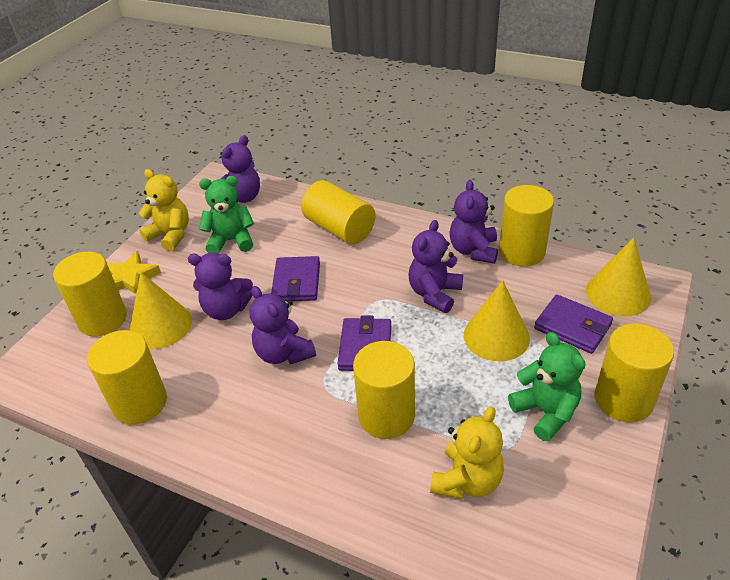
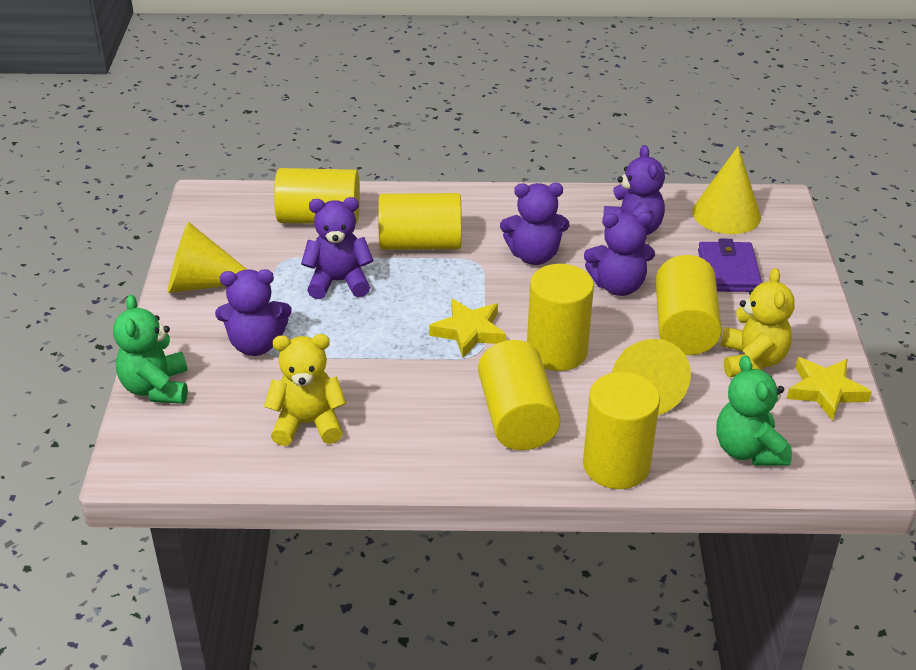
purple wallet: 3 -> 1
yellow star: 1 -> 2

